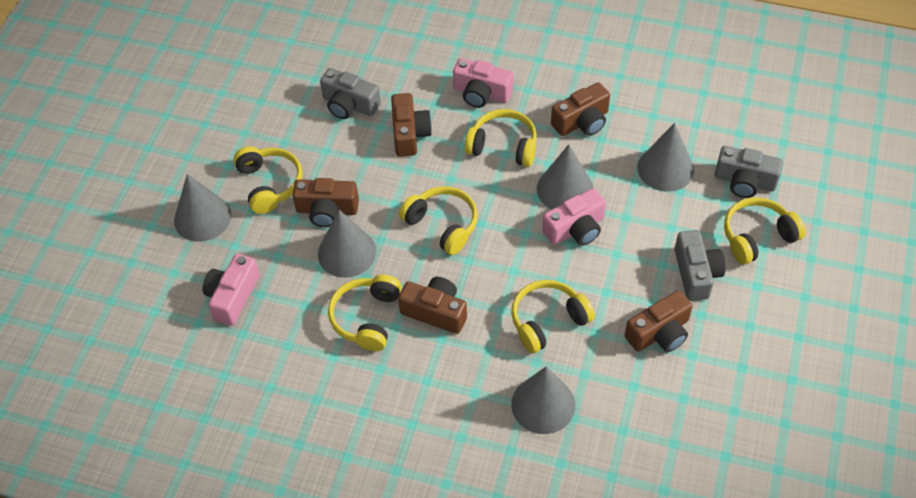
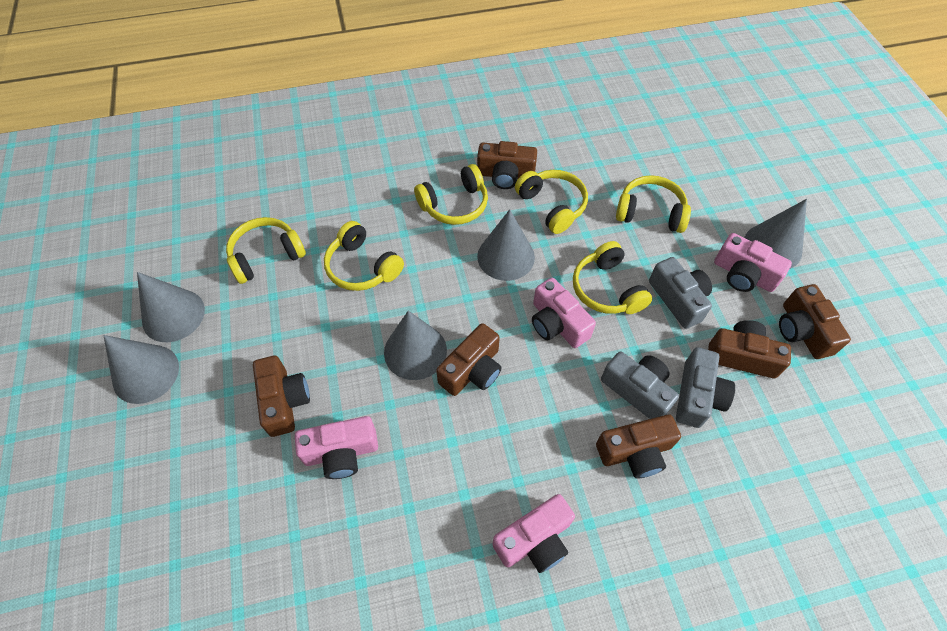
brown camera: 5 -> 6
pink camera: 3 -> 4

